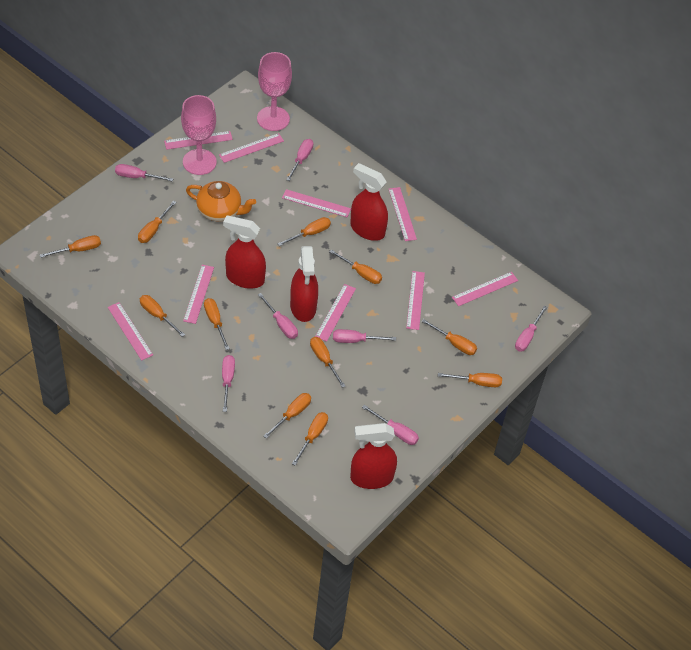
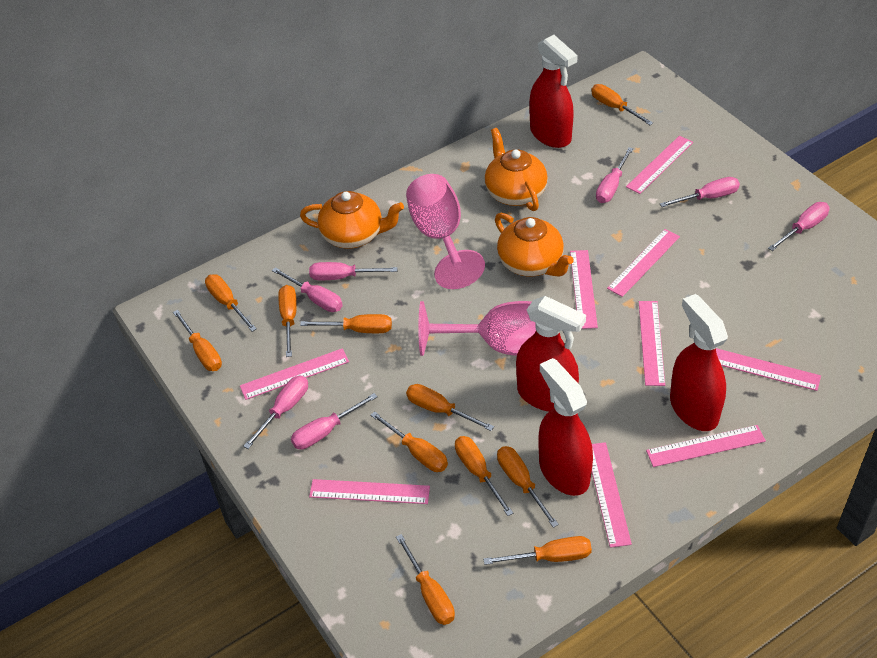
orange teapot: 1 -> 3

